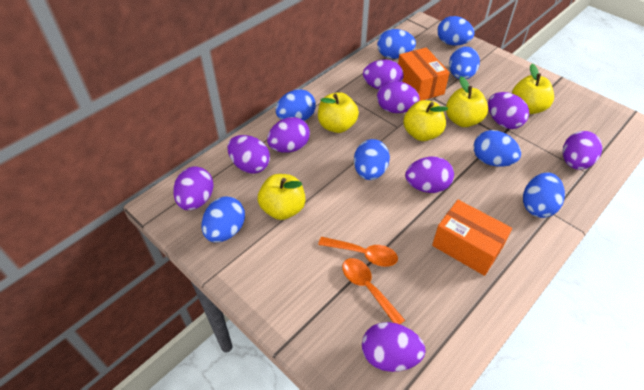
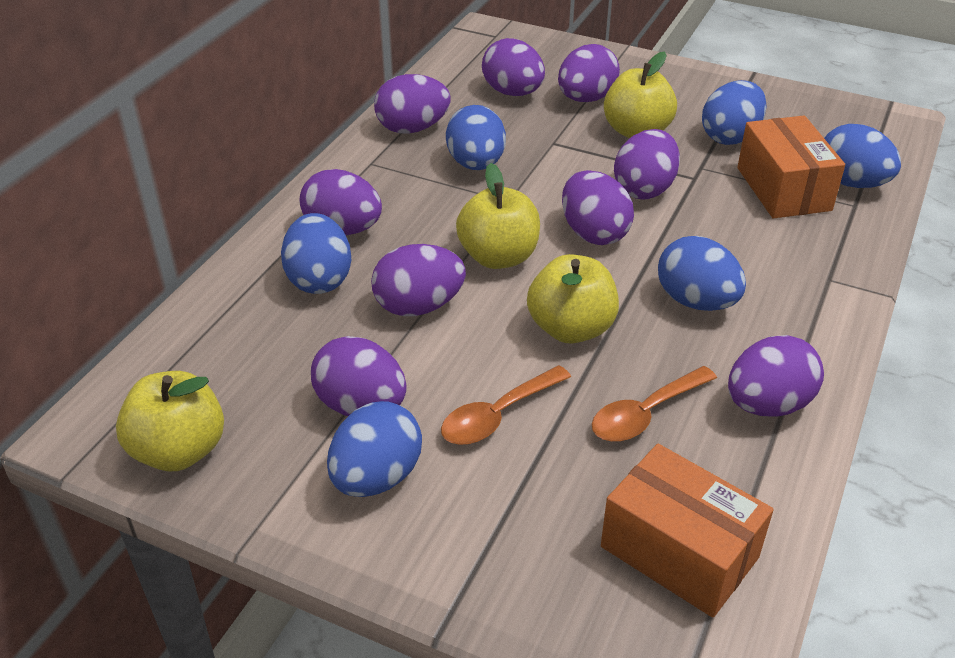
blue egg: 8 -> 6
yellow apple: 5 -> 4

